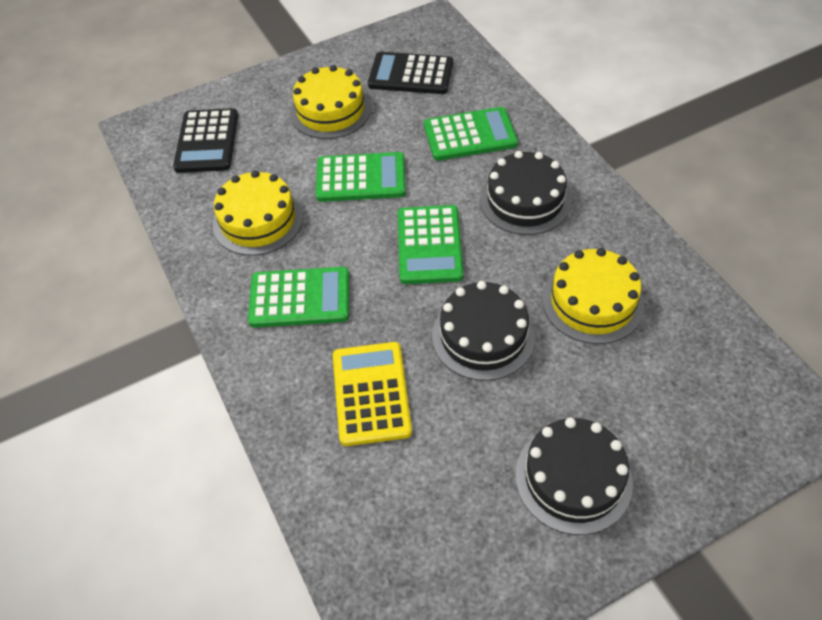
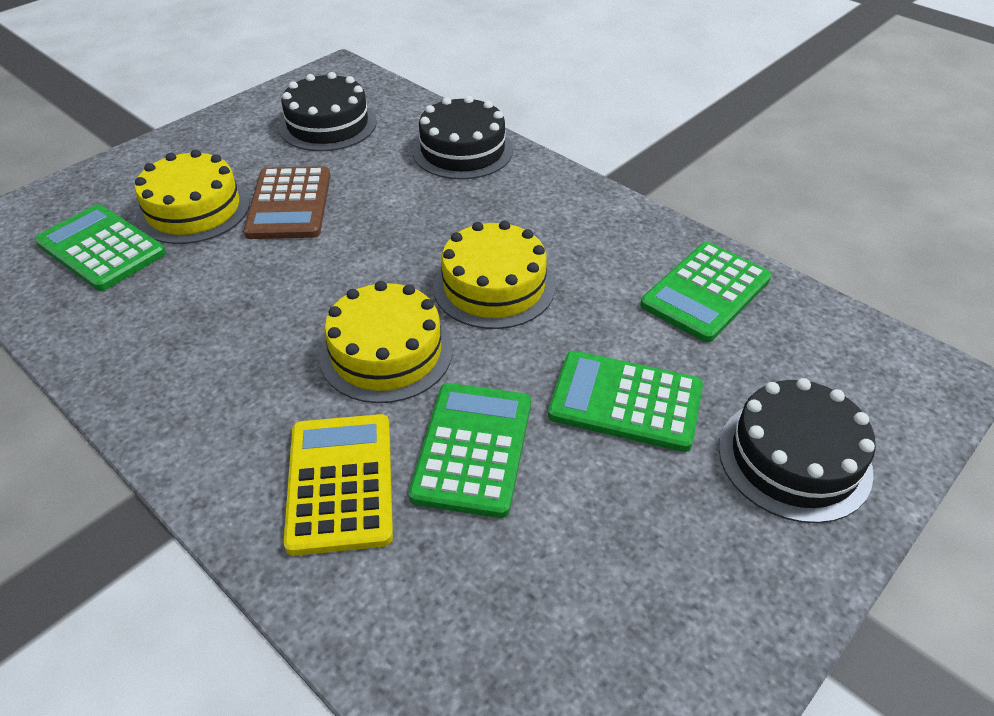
black calculator: 2 -> 0
brown calculator: 0 -> 1

